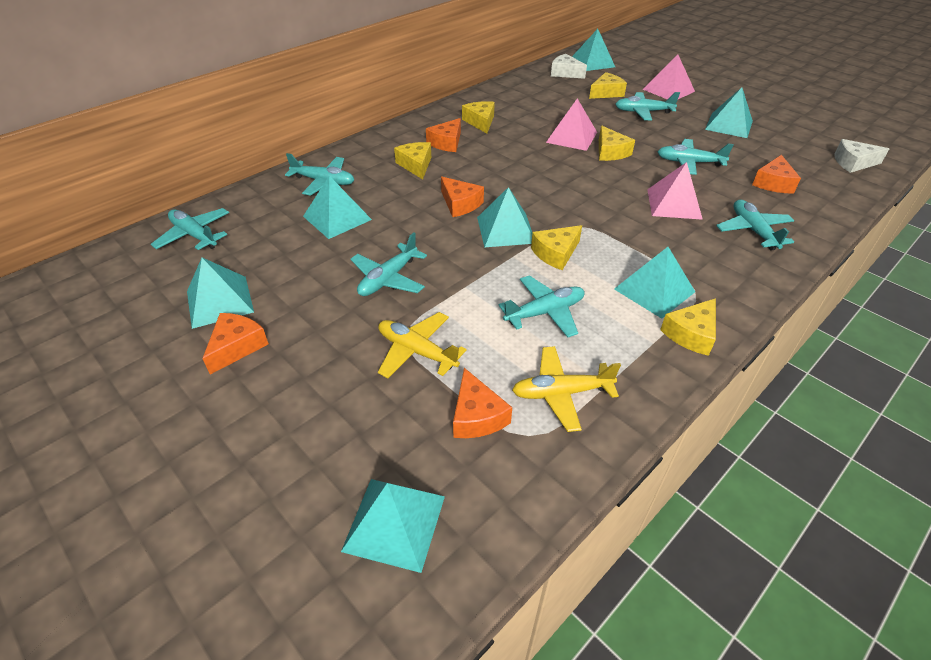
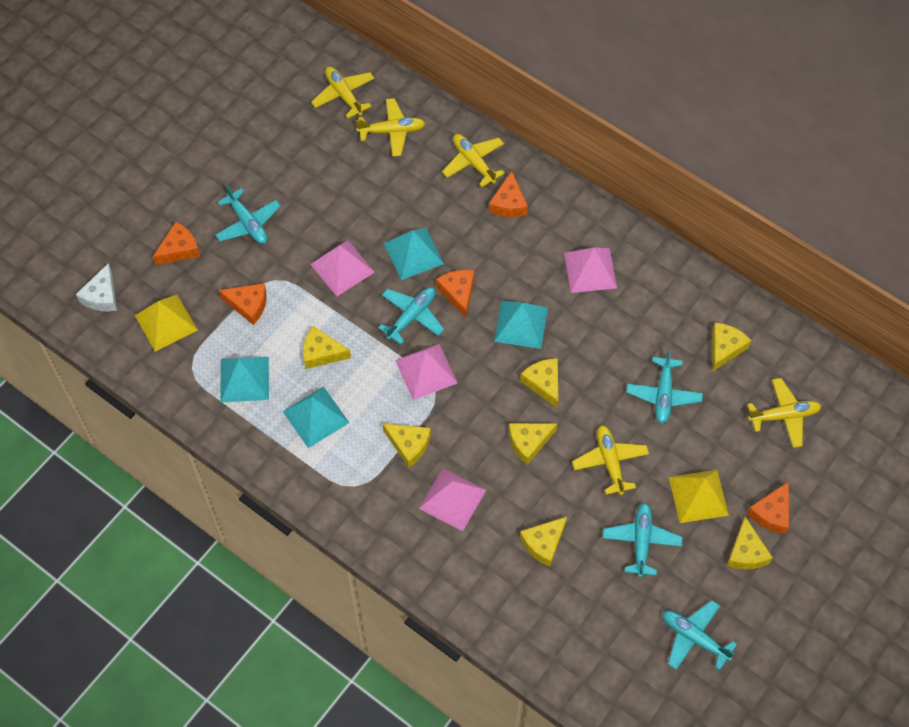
pink pyramid: 3 -> 4
turquoise plane: 7 -> 5
turquoise pyramid: 7 -> 4
white cheese: 2 -> 1
yellow cheese: 6 -> 7
yellow plane: 2 -> 5
yellow pyramid: 0 -> 2

